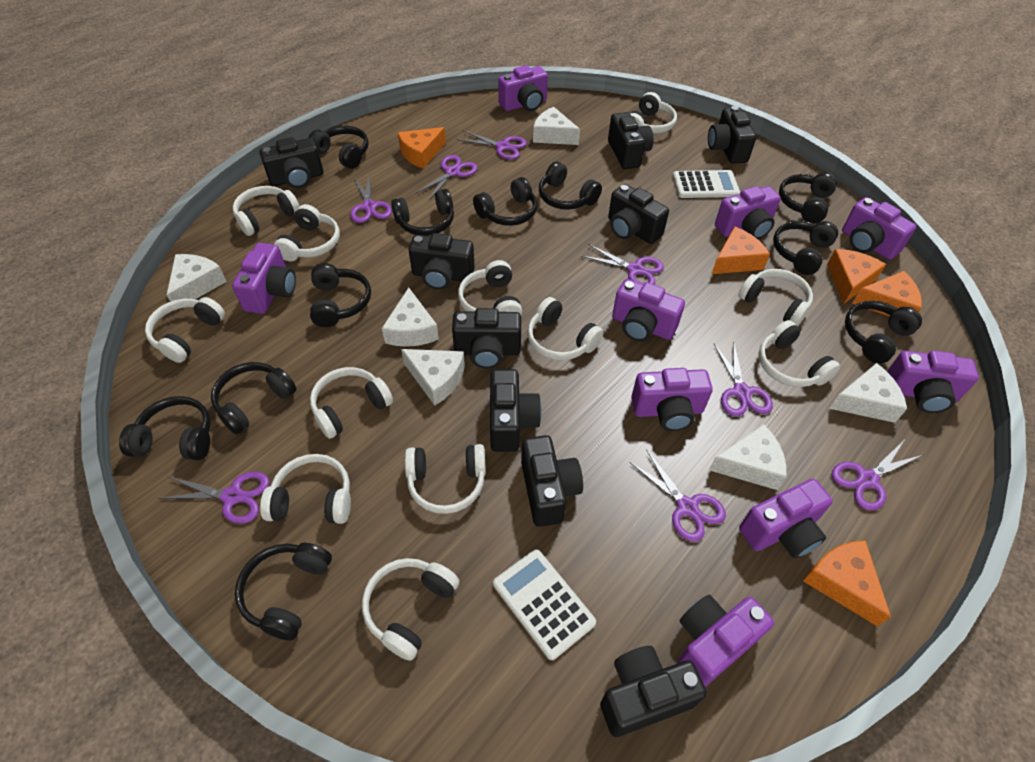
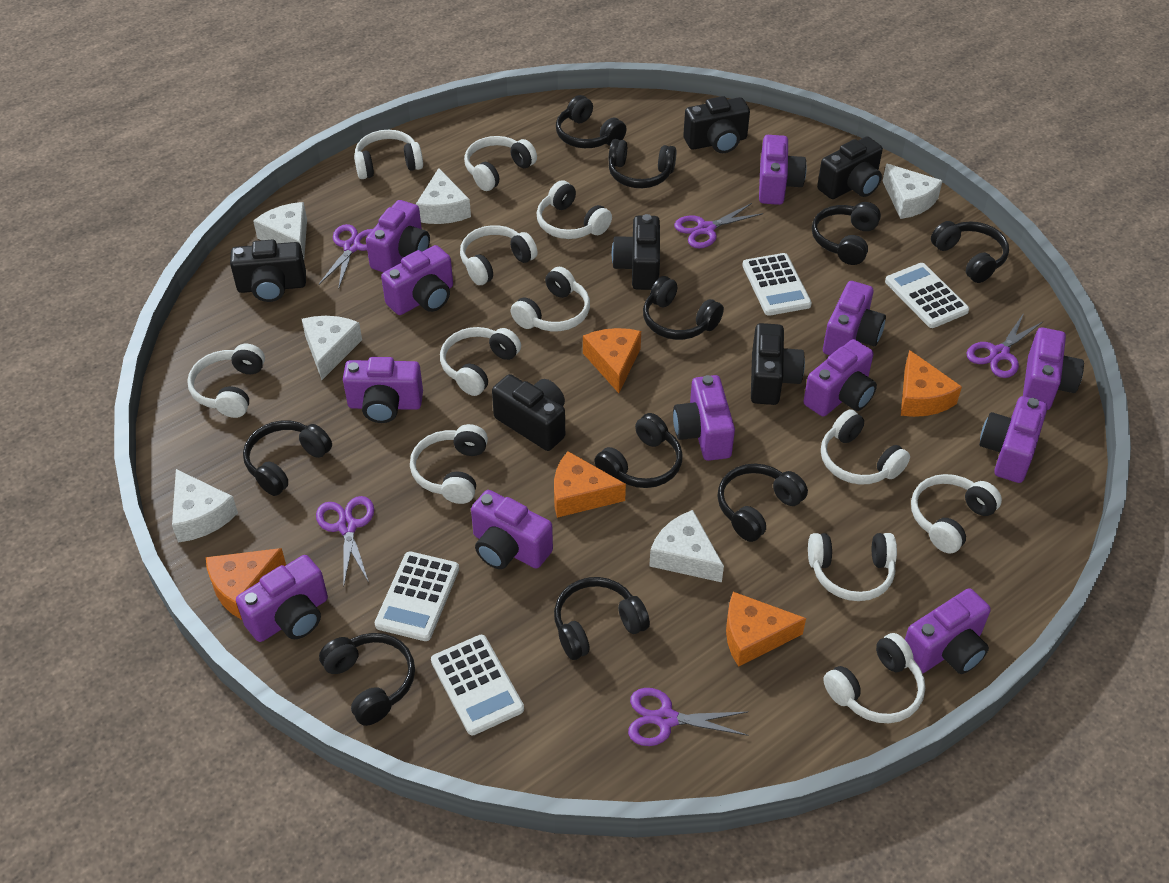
black camera: 9 -> 6
black headphones: 11 -> 10
purple camera: 9 -> 12
purple scissors: 8 -> 5
white calculator: 2 -> 4

